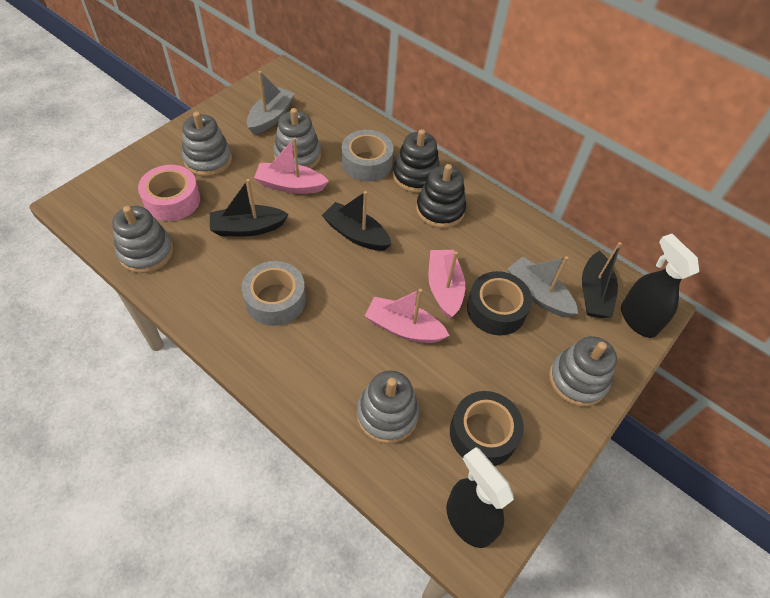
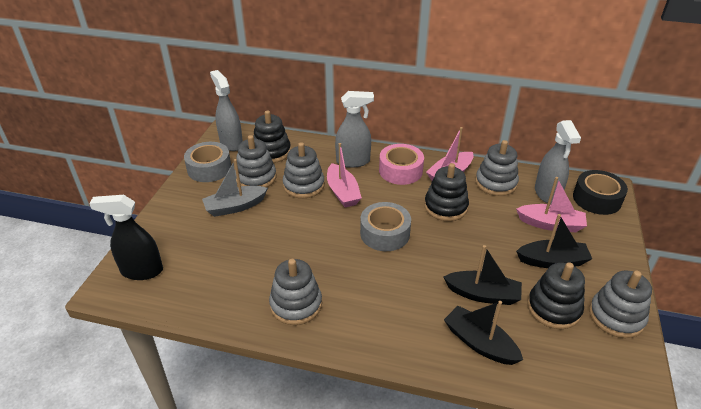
black spray bottle: 2 -> 1
black stacking toy: 2 -> 3
black tape: 2 -> 1
grey boat: 2 -> 1
grey spray bottle: 0 -> 3

